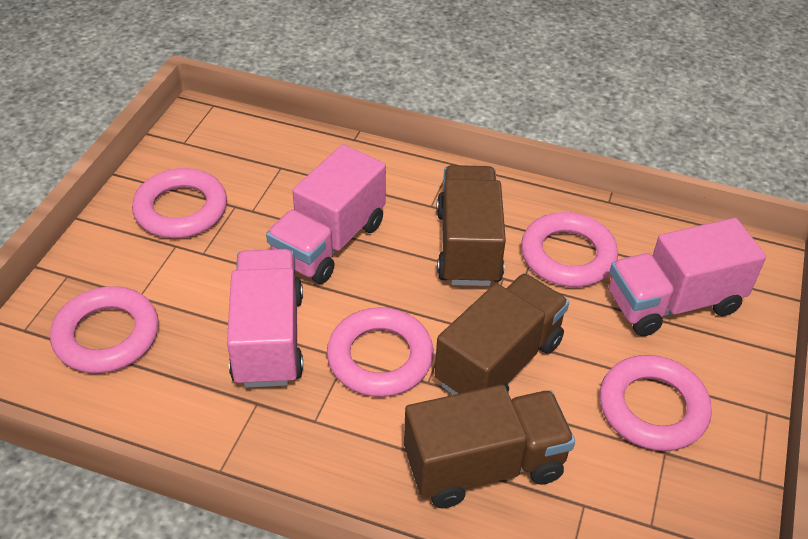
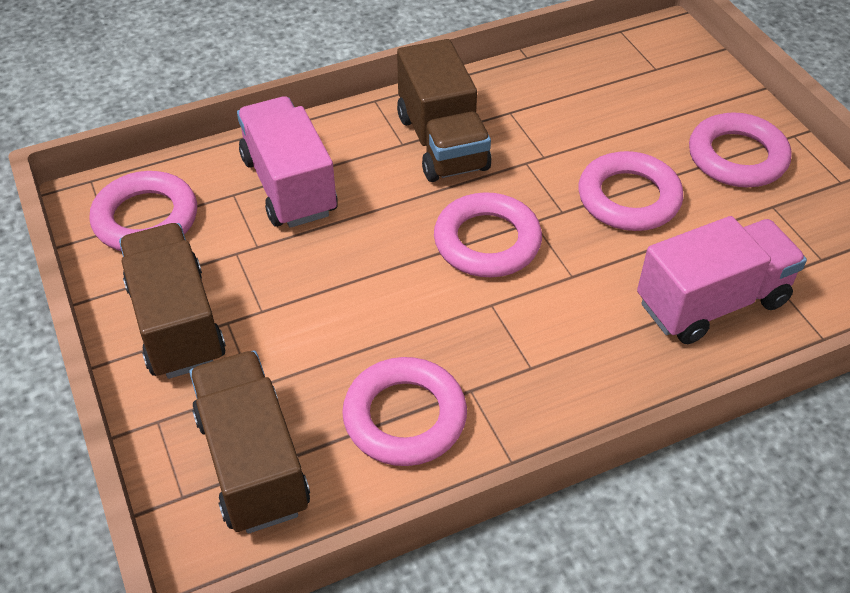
pink truck: 3 -> 2

